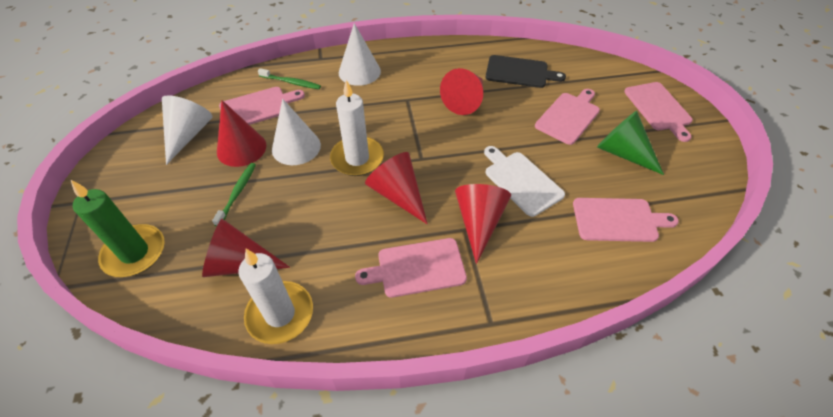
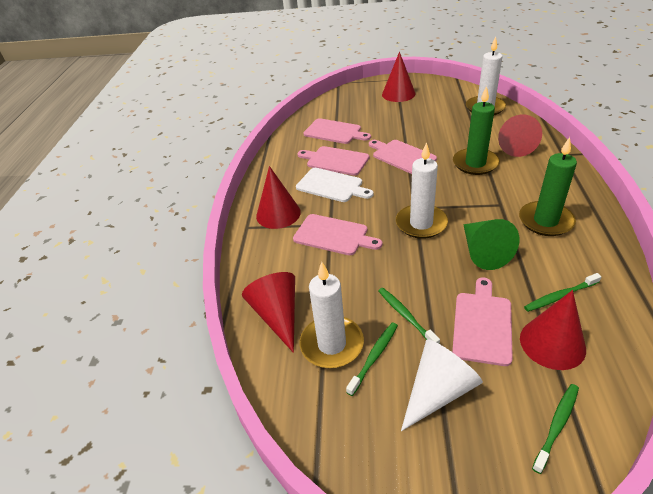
black cutting board: 1 -> 0
green candle: 1 -> 2
green toothbrush: 2 -> 4
white candle: 2 -> 3
white cone: 3 -> 1

